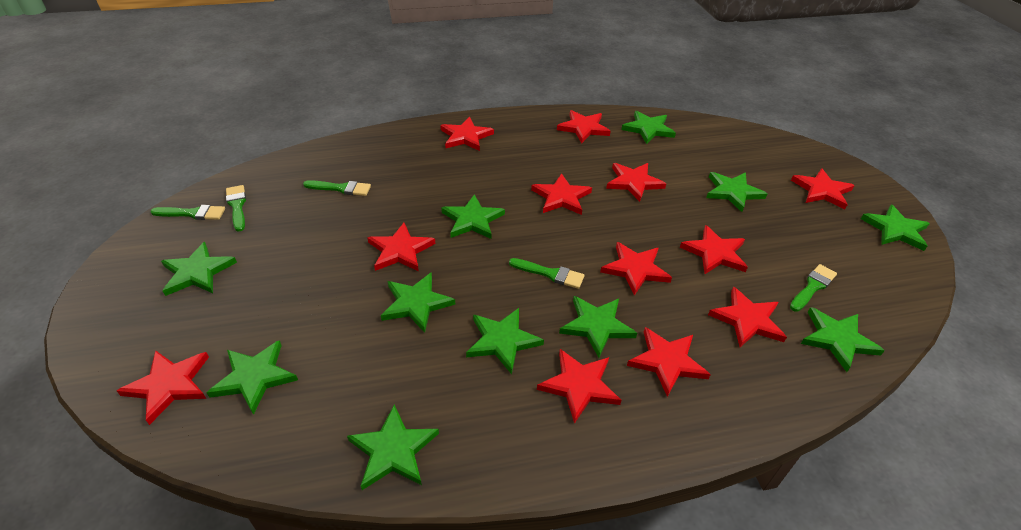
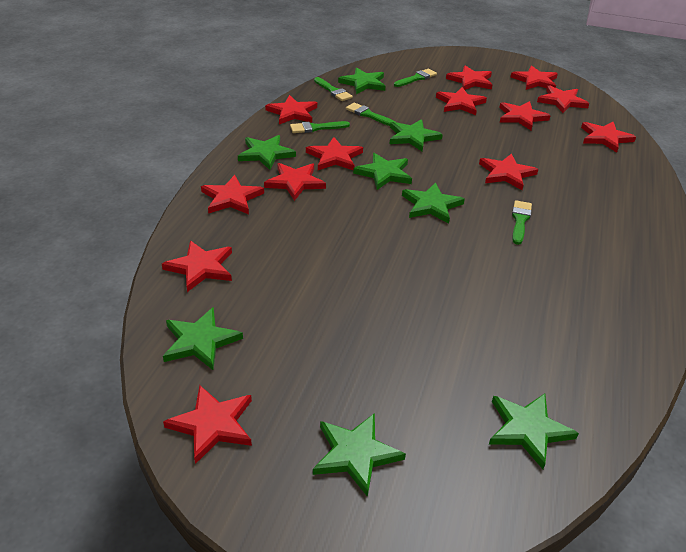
green star: 11 -> 8
red star: 12 -> 13

